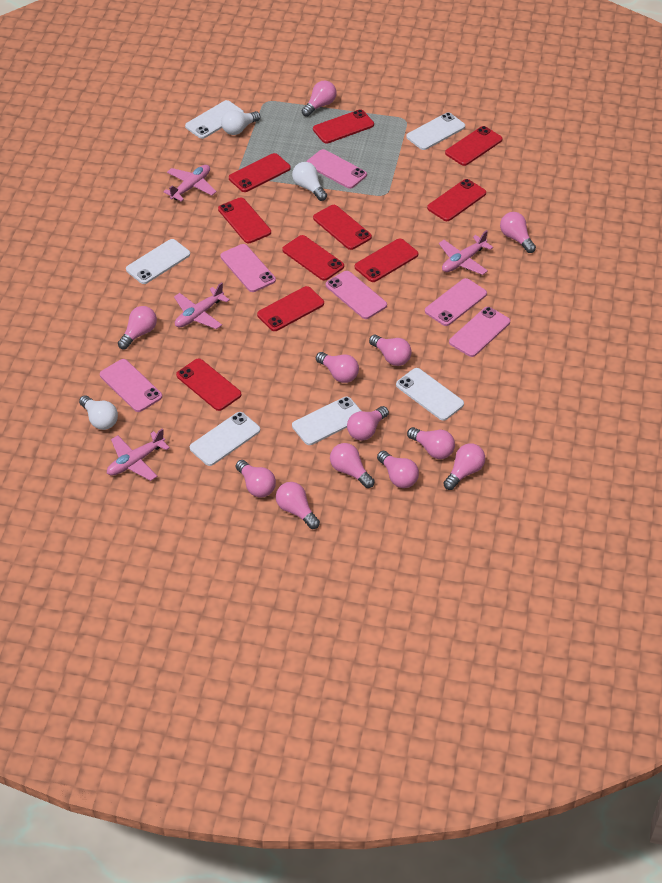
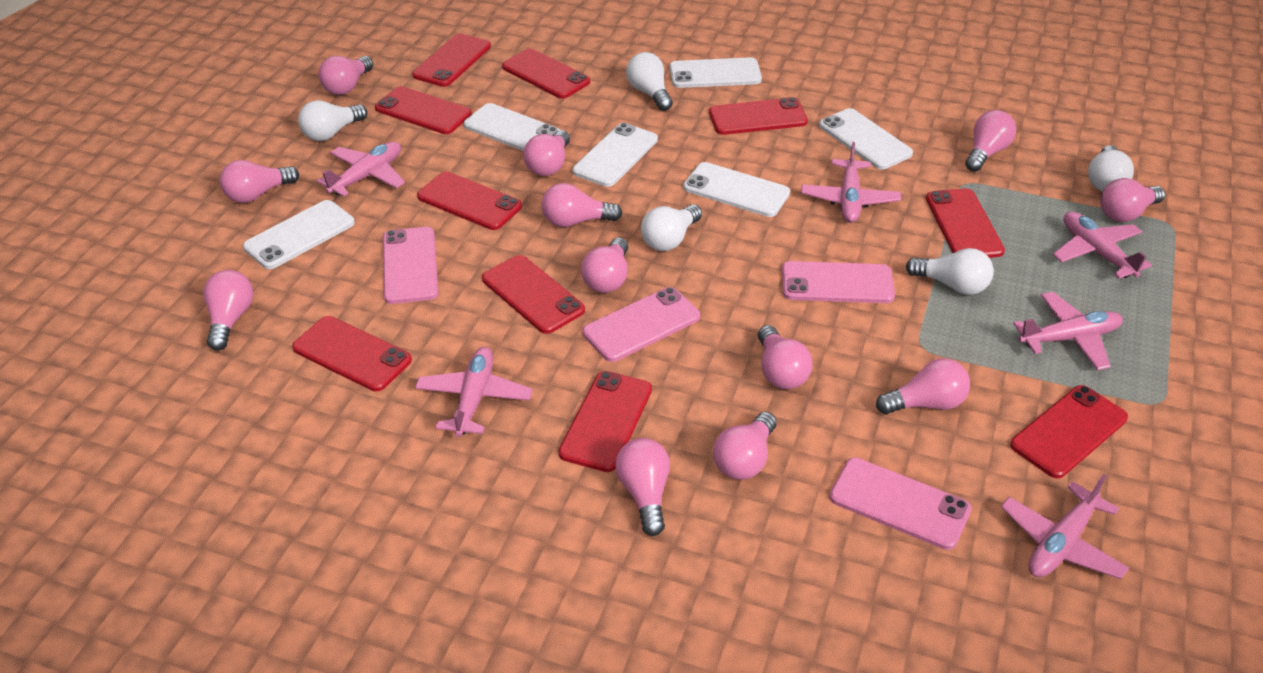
pink phone: 6 -> 4
pink plane: 4 -> 6
white light bulb: 3 -> 5

